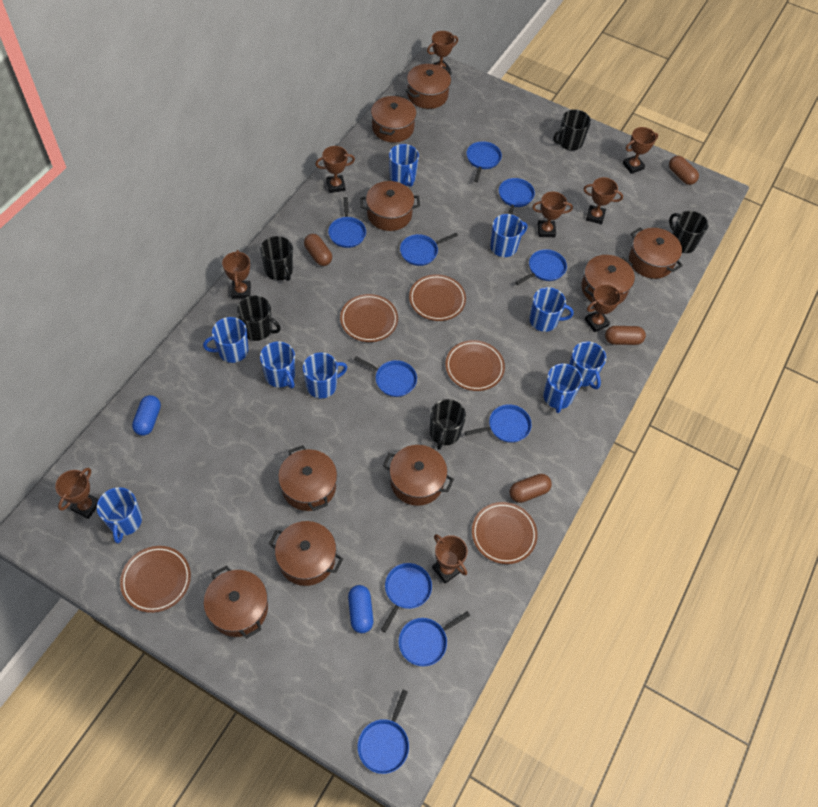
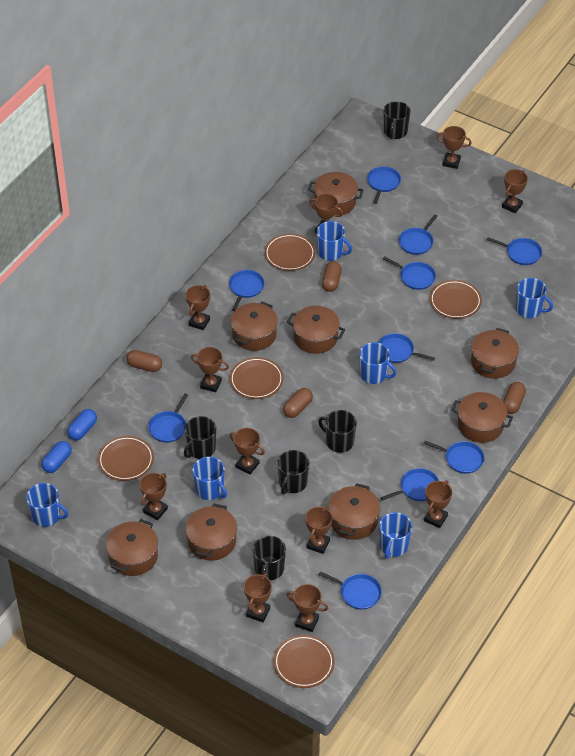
blue mug: 9 -> 6
brown pot: 9 -> 8
brown trophy: 9 -> 11

